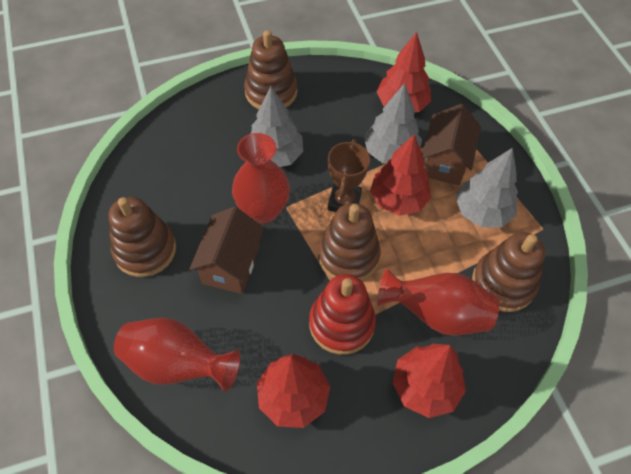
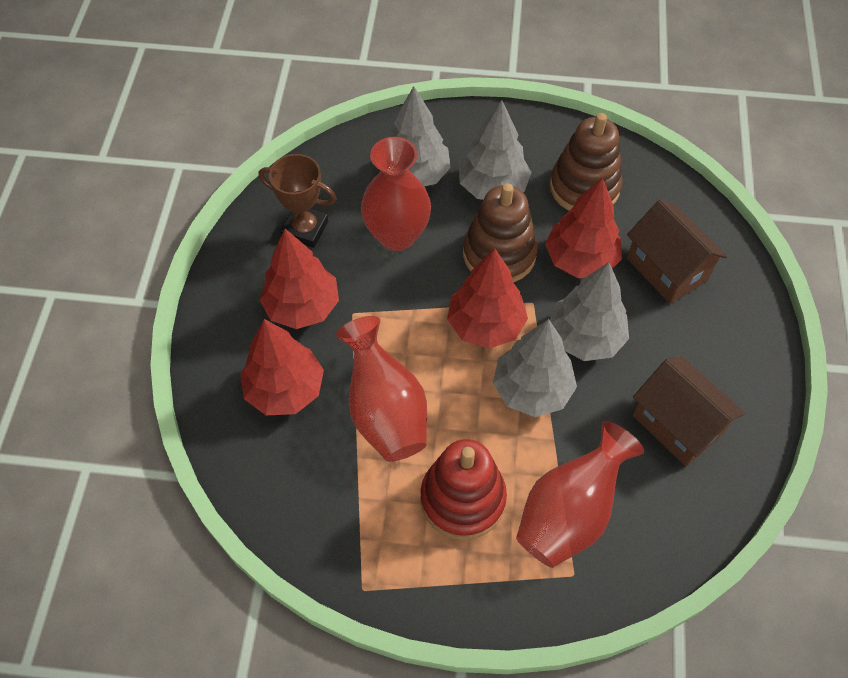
brown stacking toy: 4 -> 2
grey tree: 3 -> 4

